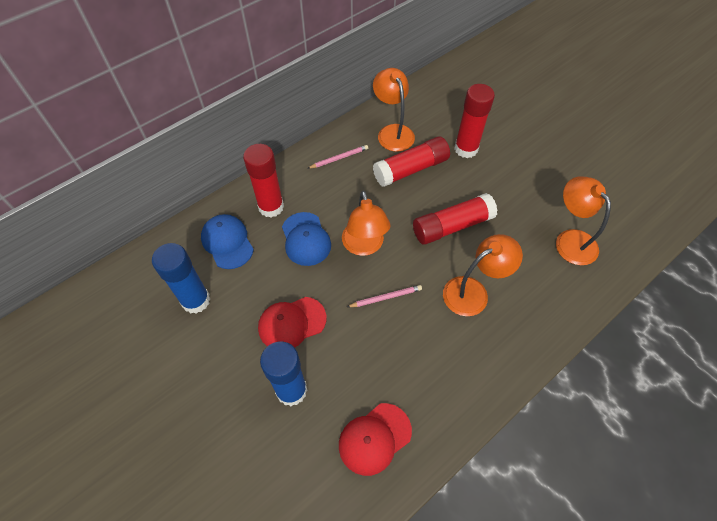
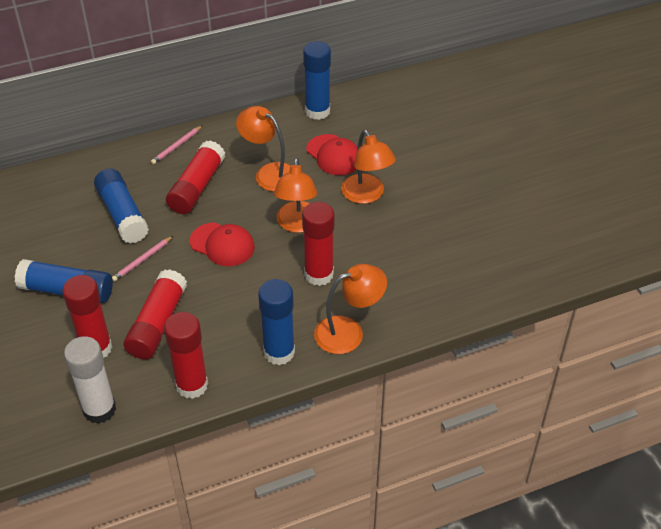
blue cap: 2 -> 0
blue glue stick: 2 -> 4
red glue stick: 4 -> 5
white glue stick: 0 -> 1

